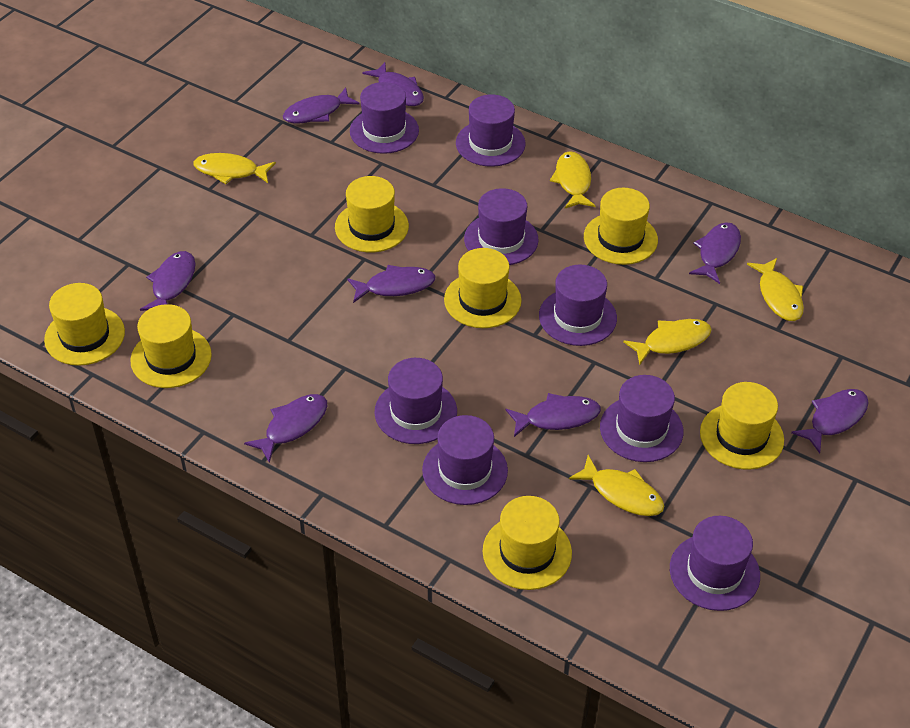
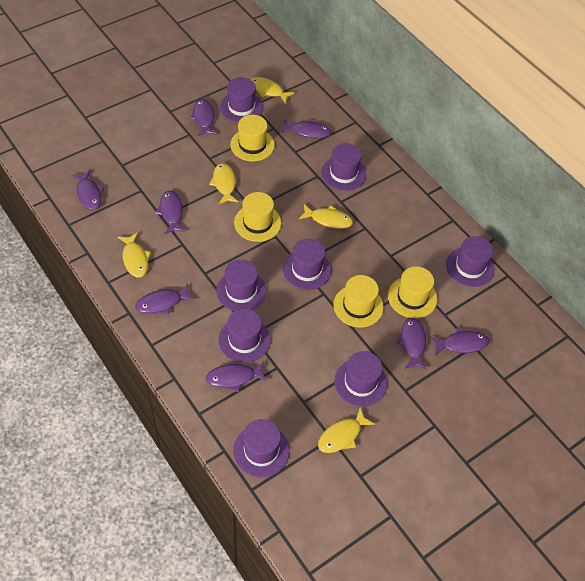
yellow hat: 7 -> 4

